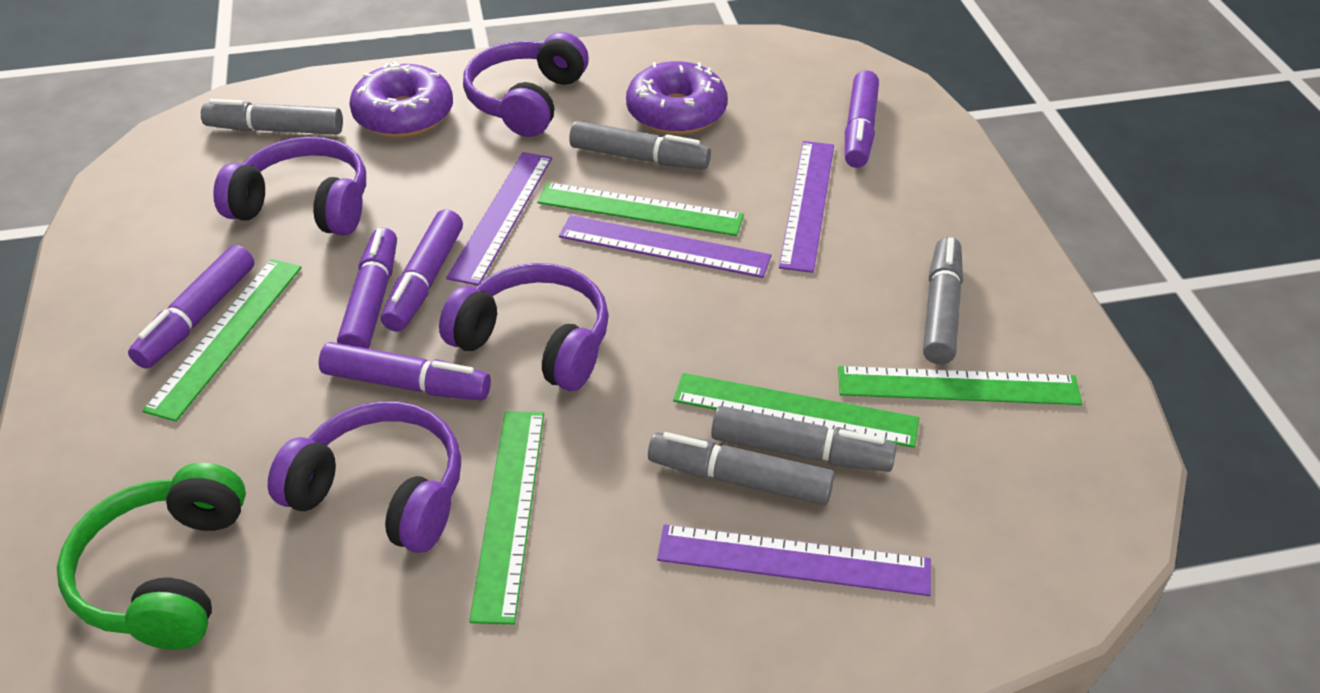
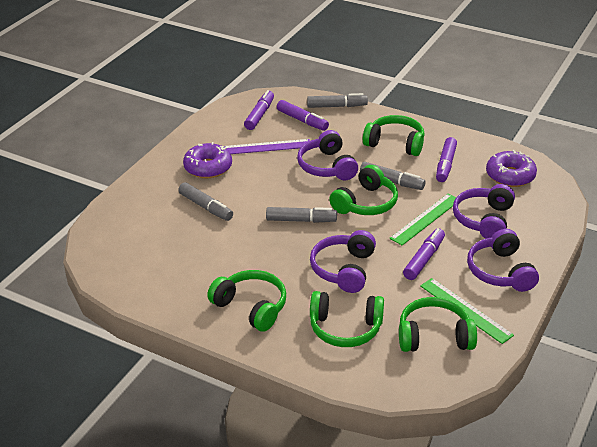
green headphones: 1 -> 5
green ruler: 5 -> 2
grey marker: 5 -> 4
purple marker: 5 -> 4
purple ruler: 4 -> 1

